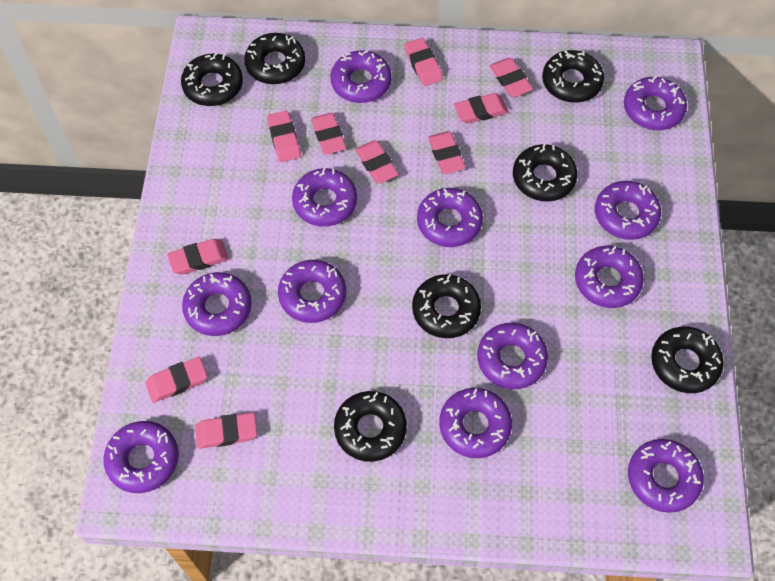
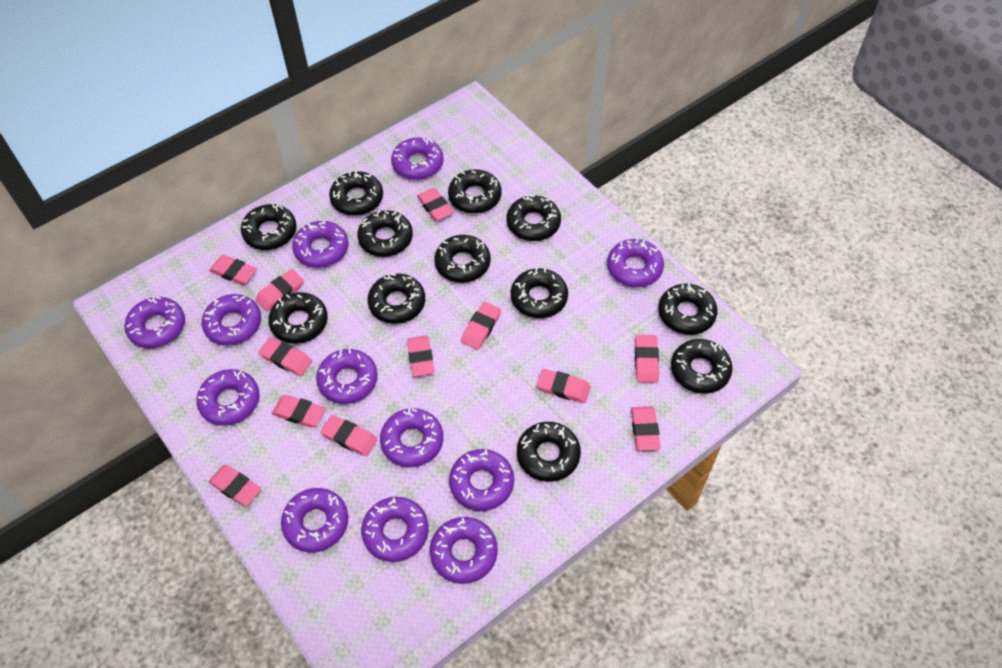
black donut: 7 -> 12
pink eraser: 10 -> 12

